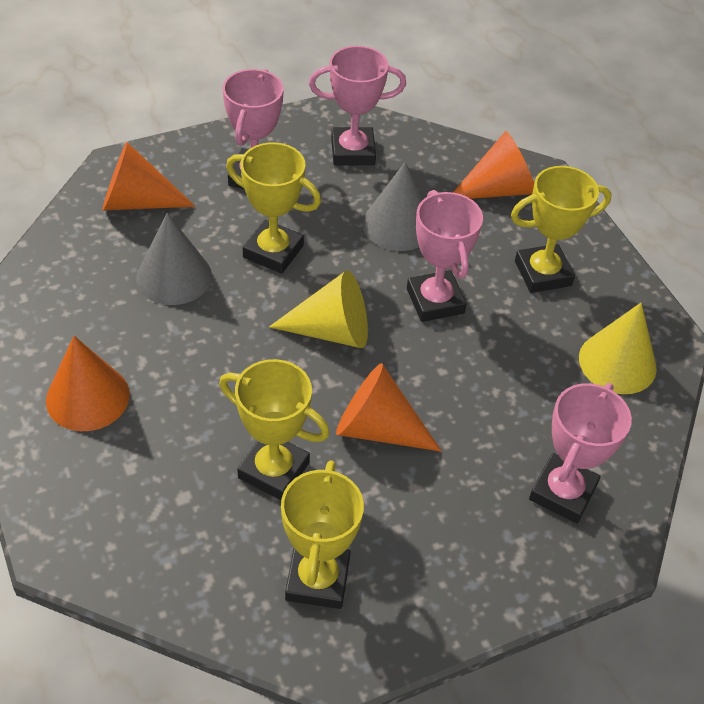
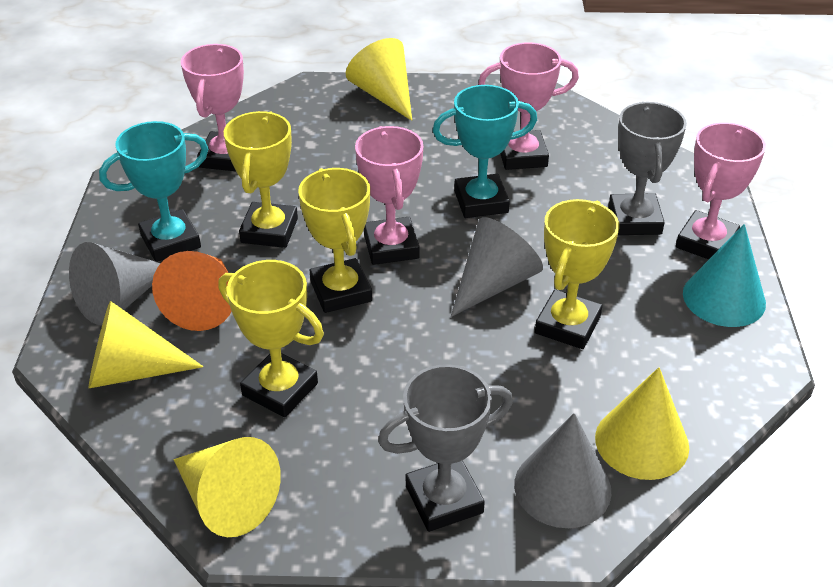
grey cone: 2 -> 3
grey trophy: 0 -> 2
orange cone: 4 -> 1
turquoise cone: 0 -> 1
turquoise trophy: 0 -> 2
yellow cone: 2 -> 4

